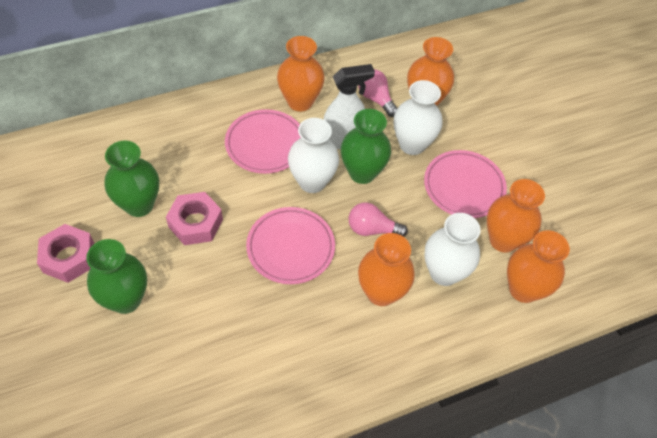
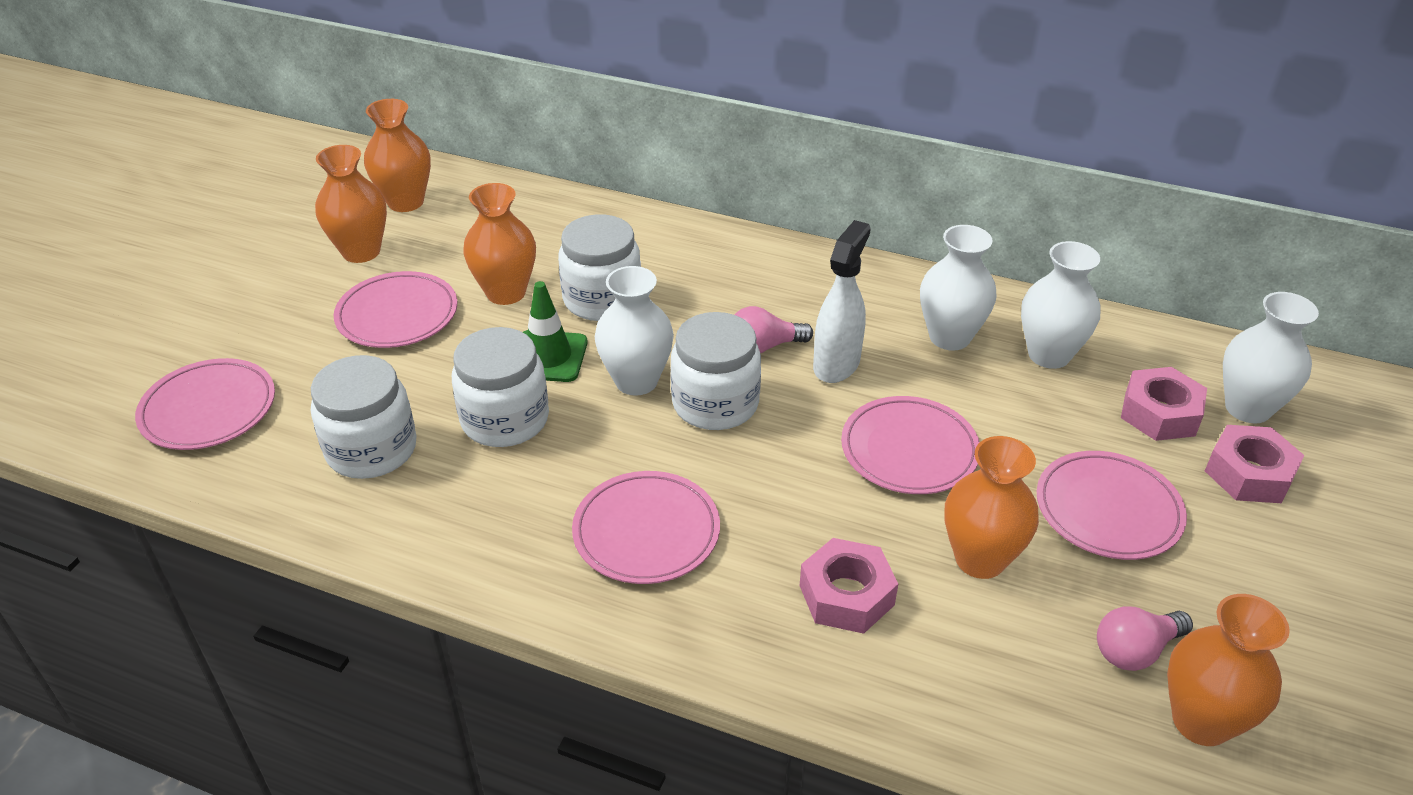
green traffic cone: 0 -> 1
green vase: 3 -> 0
pink nut: 2 -> 3
pink plate: 3 -> 5
white jar: 0 -> 4
white vase: 3 -> 4

